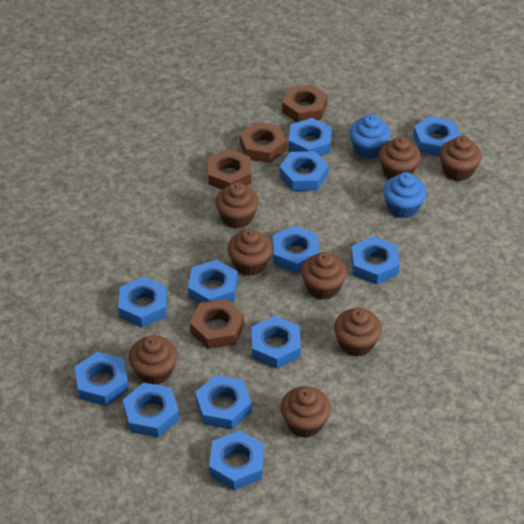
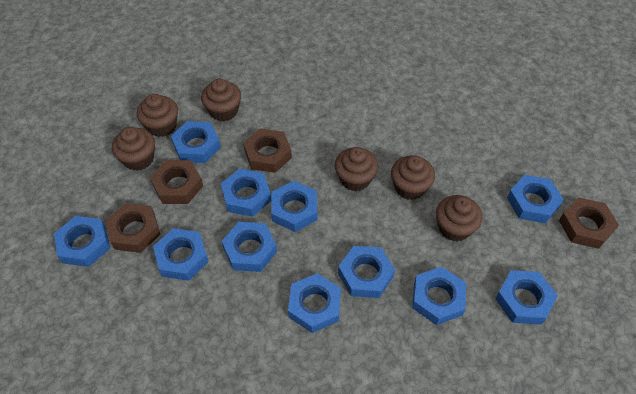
blue cupcake: 2 -> 0
blue nut: 12 -> 11
brown cupcake: 8 -> 6

